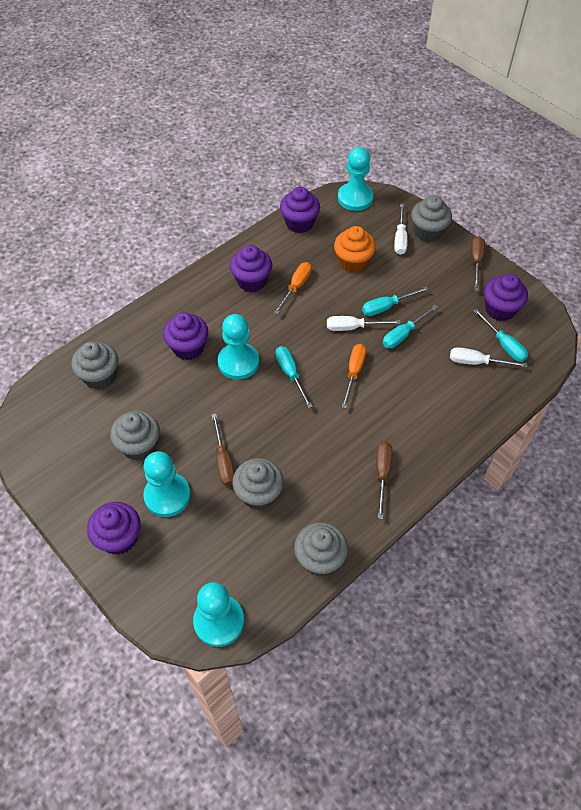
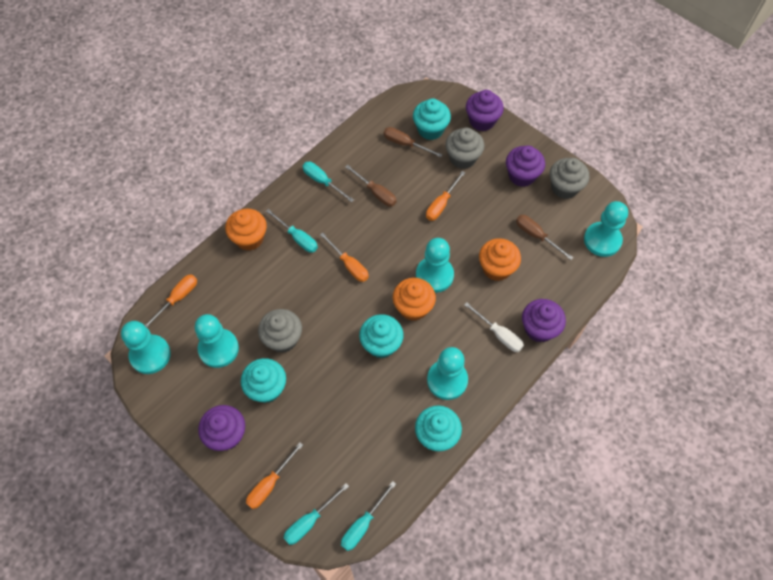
grey cupcake: 5 -> 3
orange cupcake: 1 -> 3
orange screwdriver: 2 -> 4
purple cupcake: 5 -> 4
turquoise cupcake: 0 -> 4
turquoise pawn: 4 -> 5
white screwdriver: 3 -> 1

